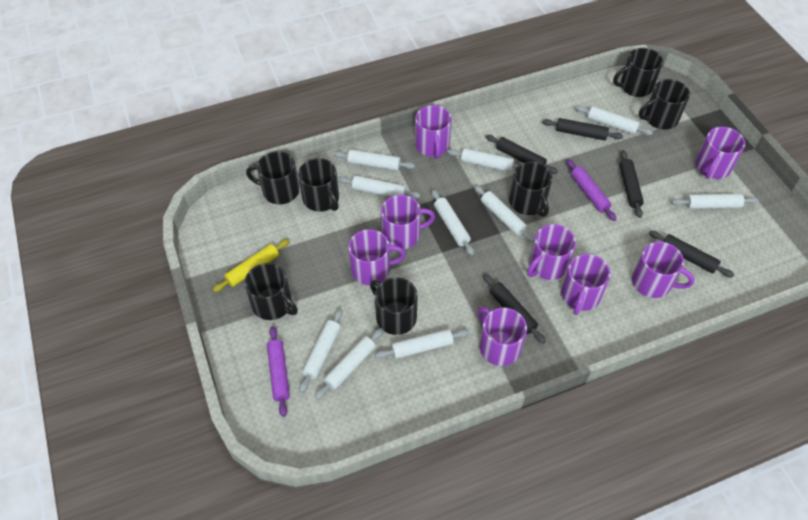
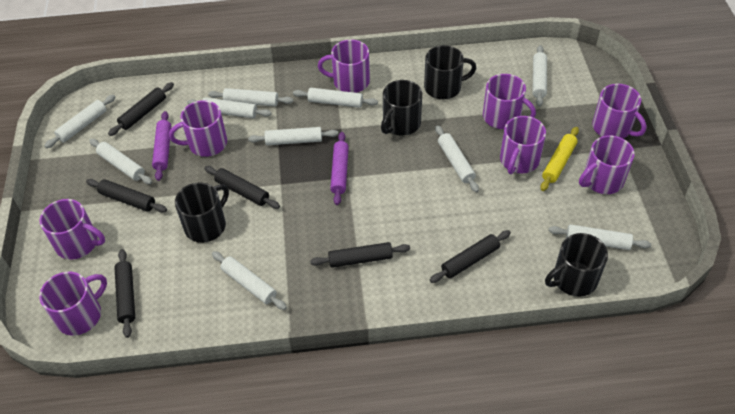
black mug: 7 -> 4
black rolling pin: 5 -> 6

